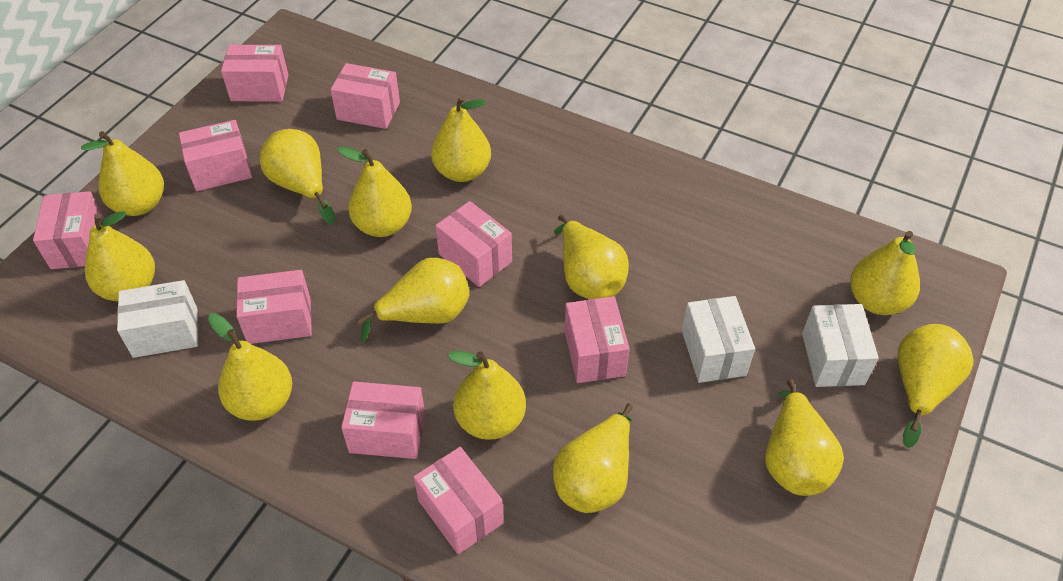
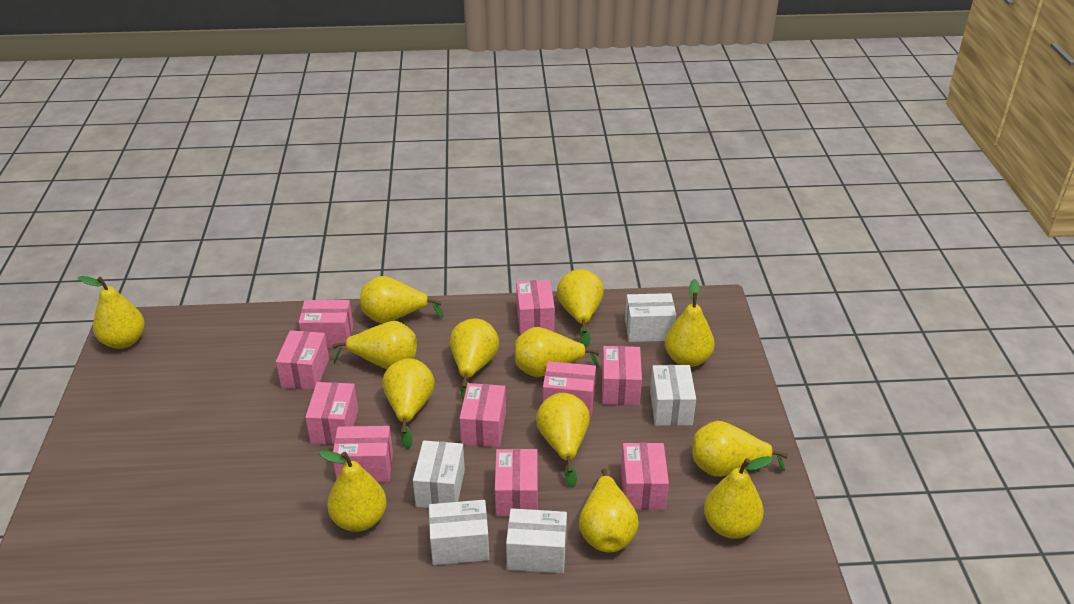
pink box: 9 -> 10
white box: 3 -> 5

